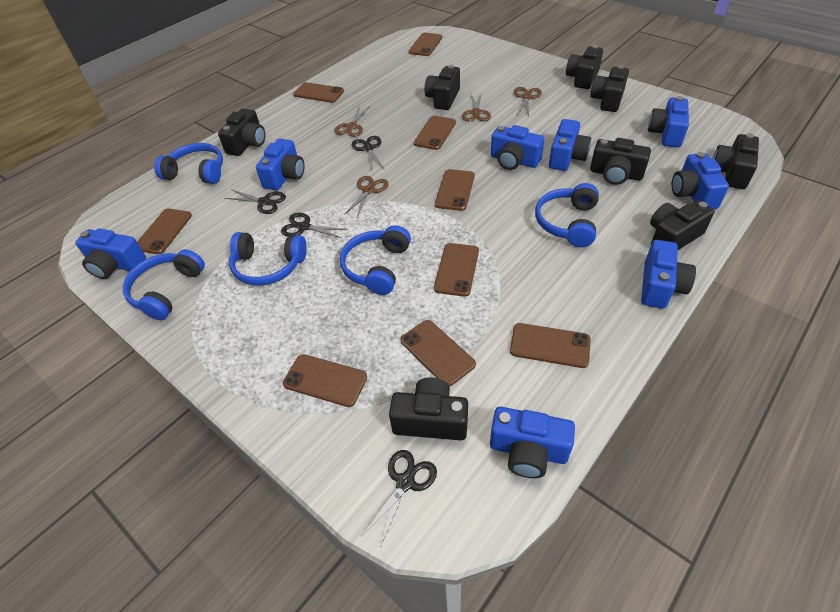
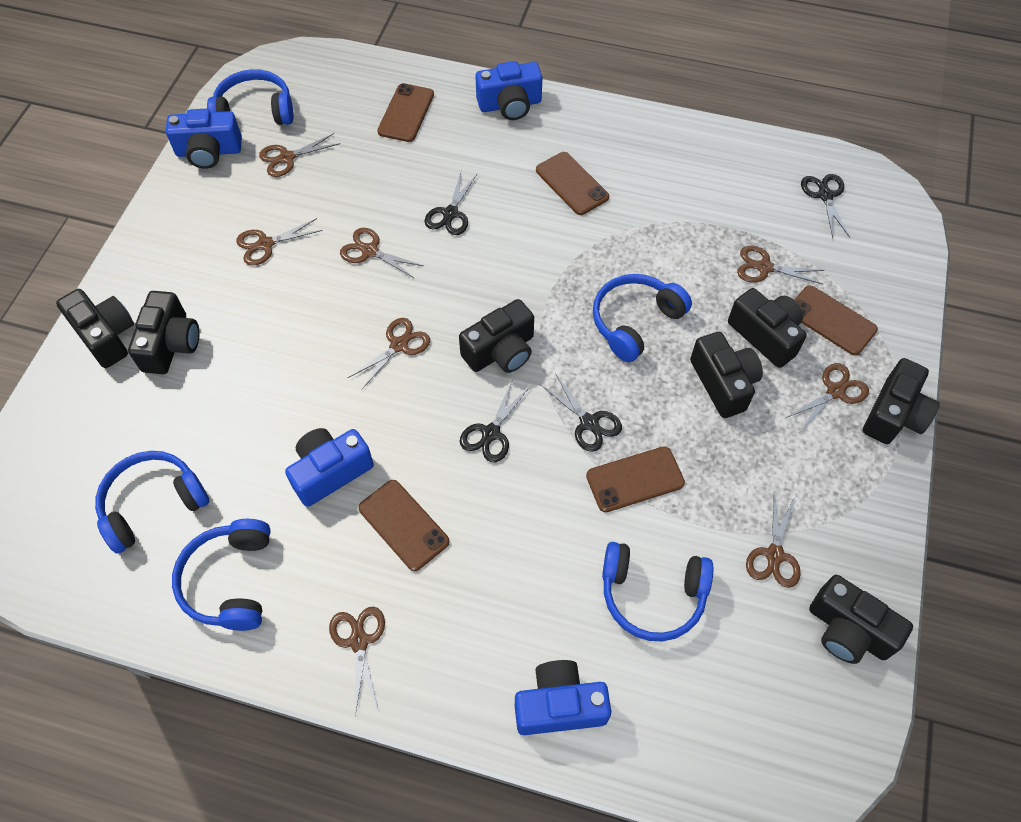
black camera: 8 -> 7
blue camera: 8 -> 4
brown phone: 9 -> 5
brown scissors: 4 -> 8

